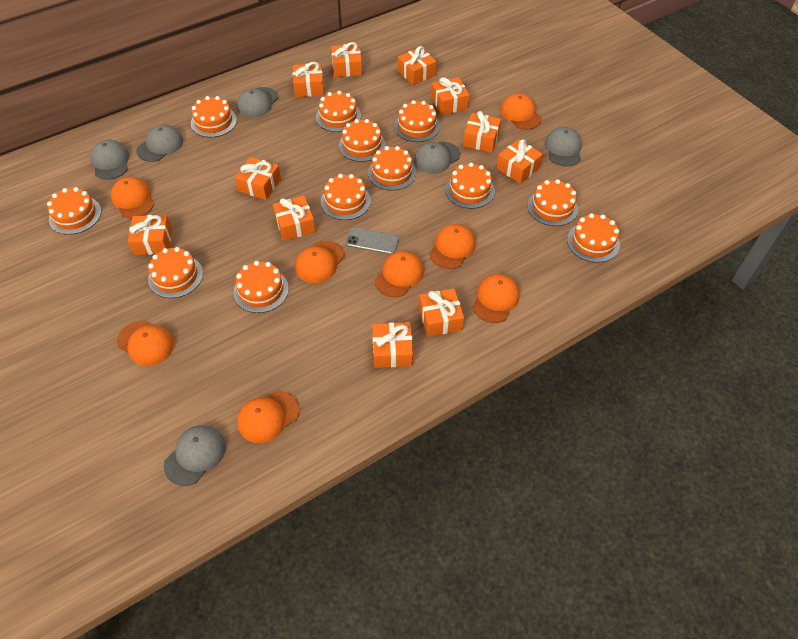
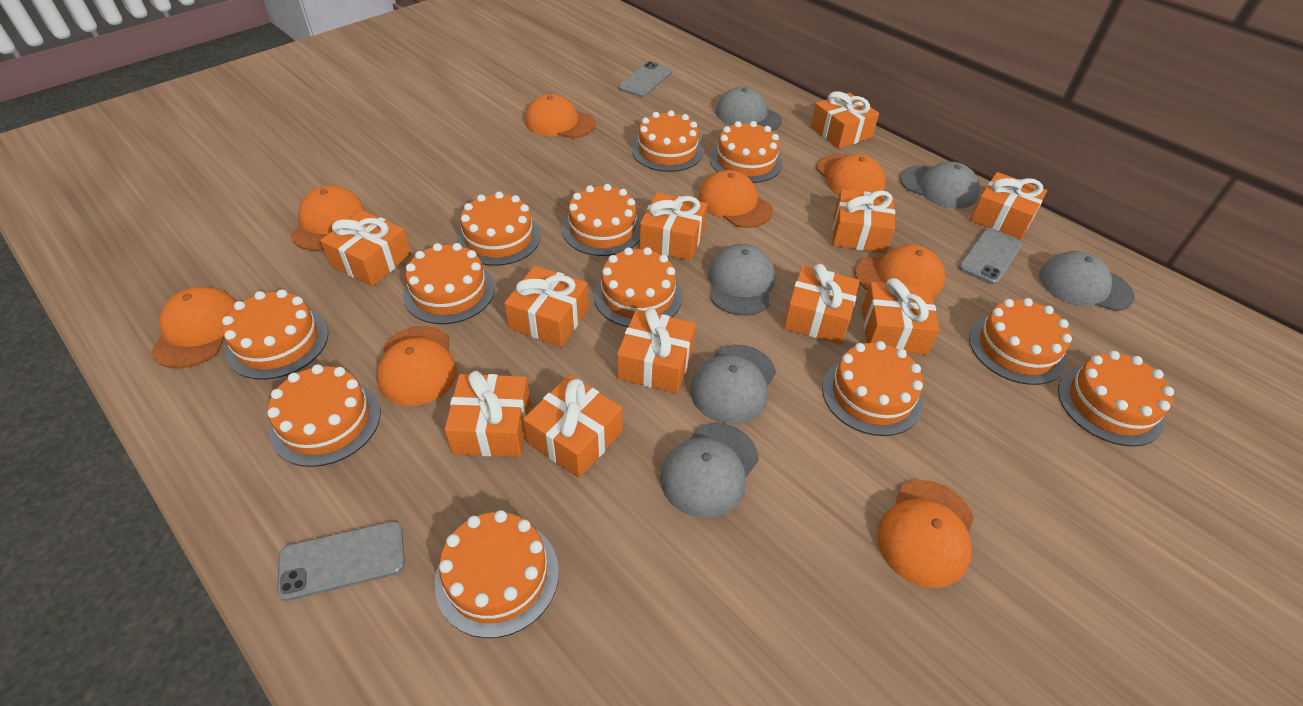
grey phone: 1 -> 3

